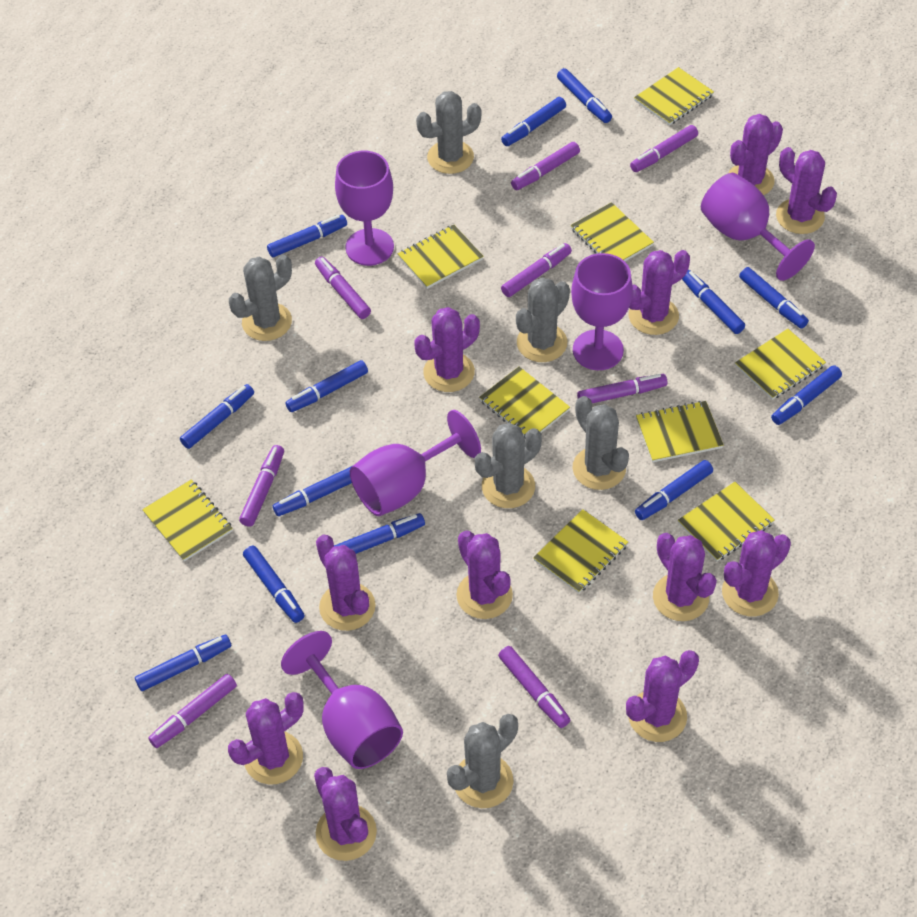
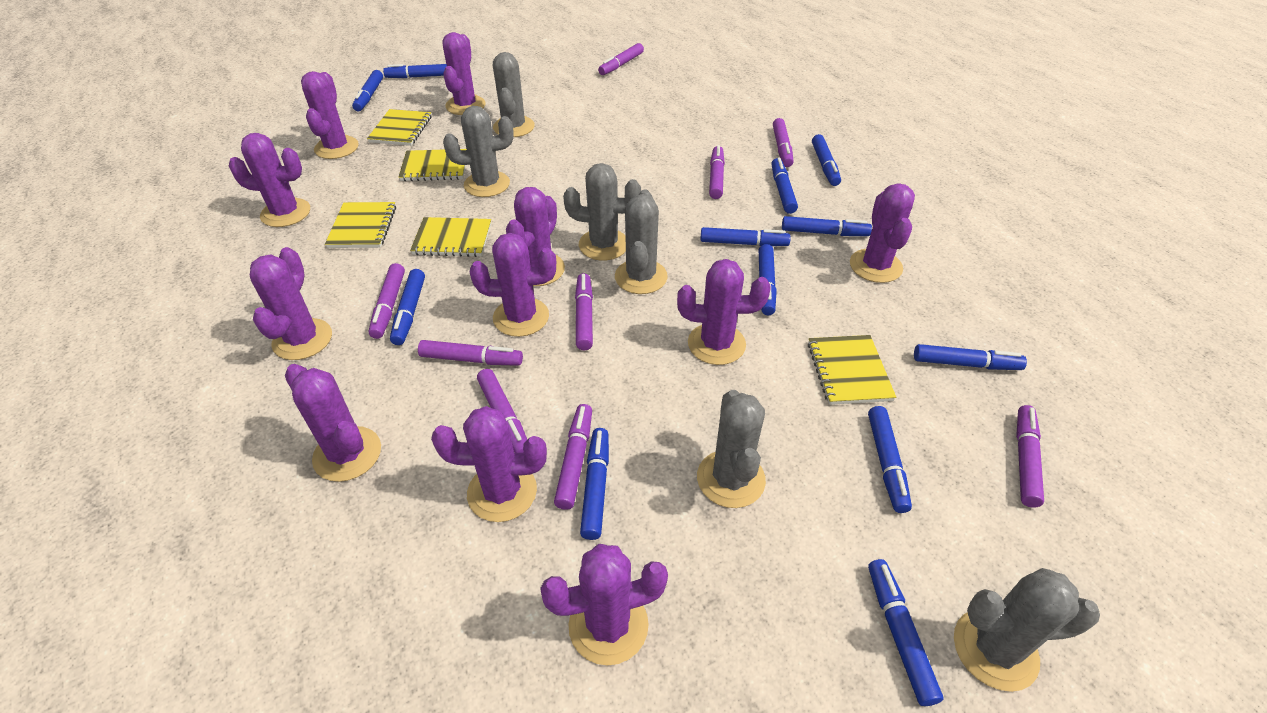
blue marker: 13 -> 12
purple goblet: 5 -> 0
purple marker: 8 -> 9
yellow notebook: 9 -> 5

